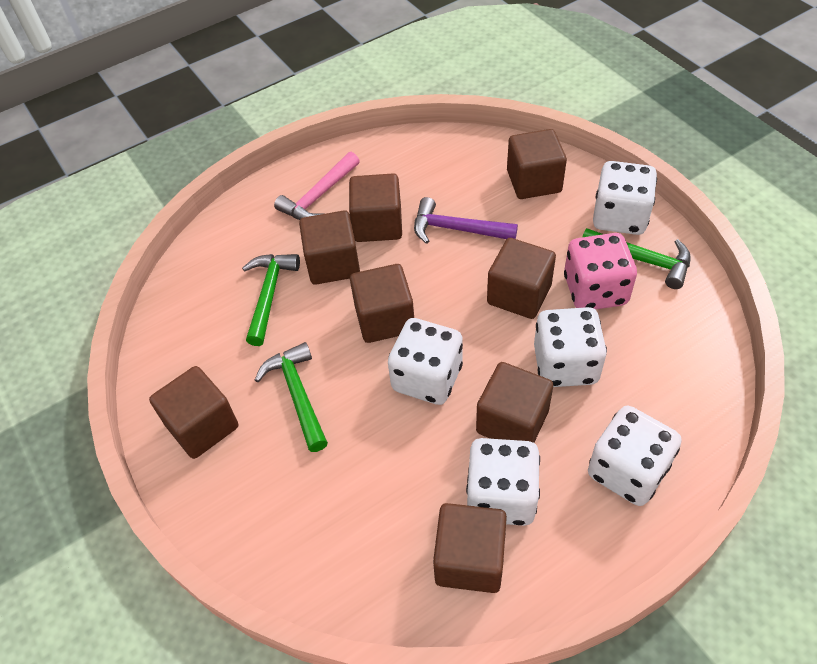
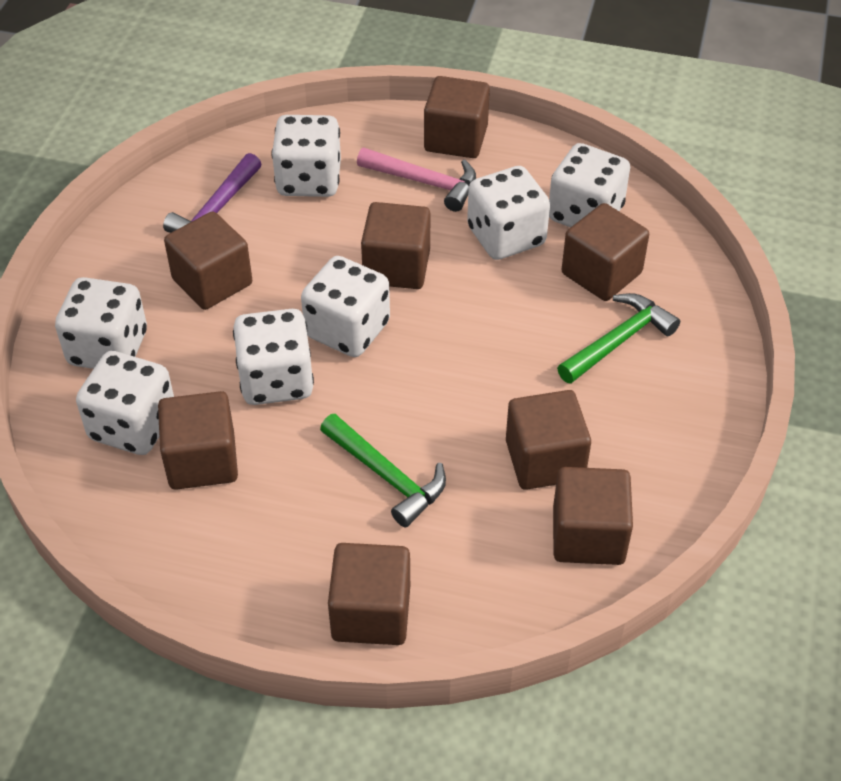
green hammer: 3 -> 2
pink dice: 1 -> 0
white dice: 5 -> 7

